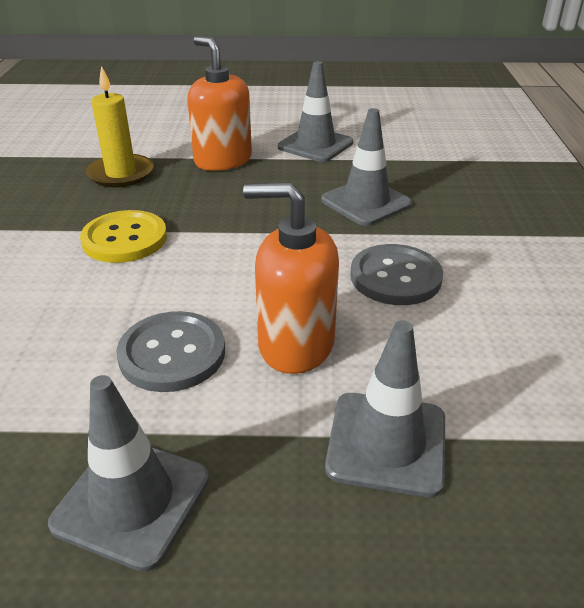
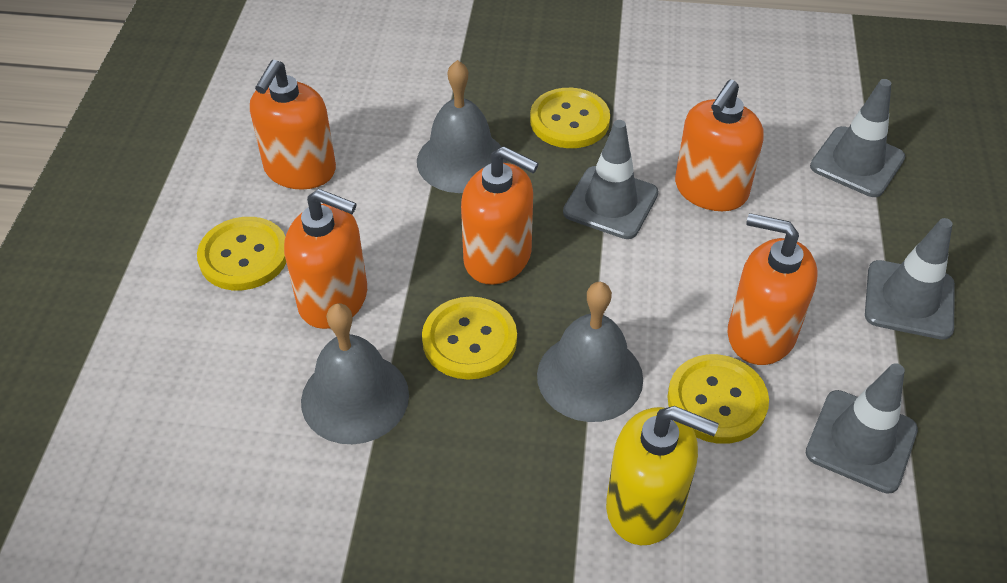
grey bell: 0 -> 3
grey button: 2 -> 0
orange soap dispenser: 2 -> 5
yellow button: 1 -> 4
yellow candle: 1 -> 0
yellow soap dispenser: 0 -> 1

